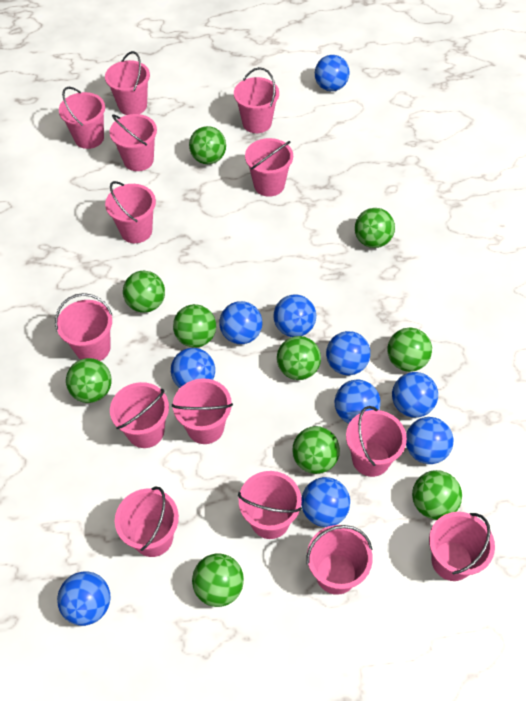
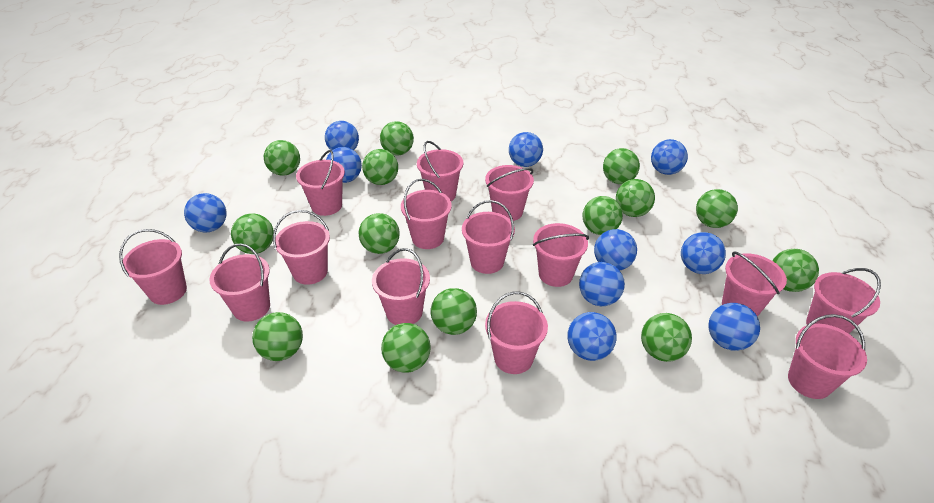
green ball: 10 -> 14

